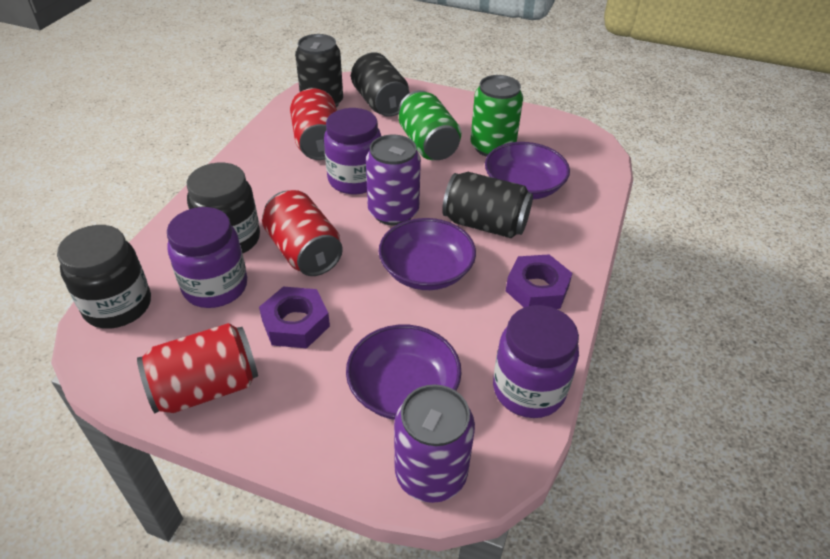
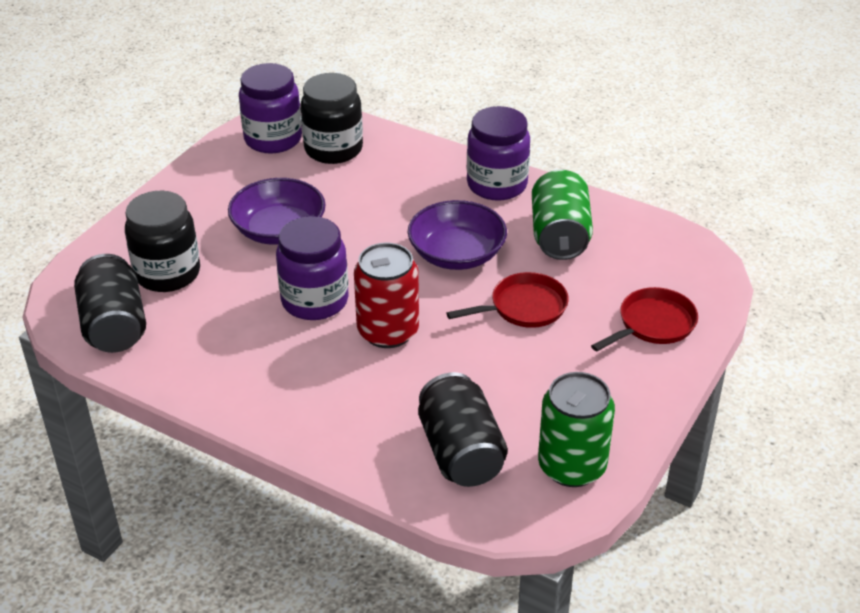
black can: 3 -> 2
purple bowl: 3 -> 2
purple can: 2 -> 0
purple nut: 2 -> 0
red can: 3 -> 1
red pan: 0 -> 2

